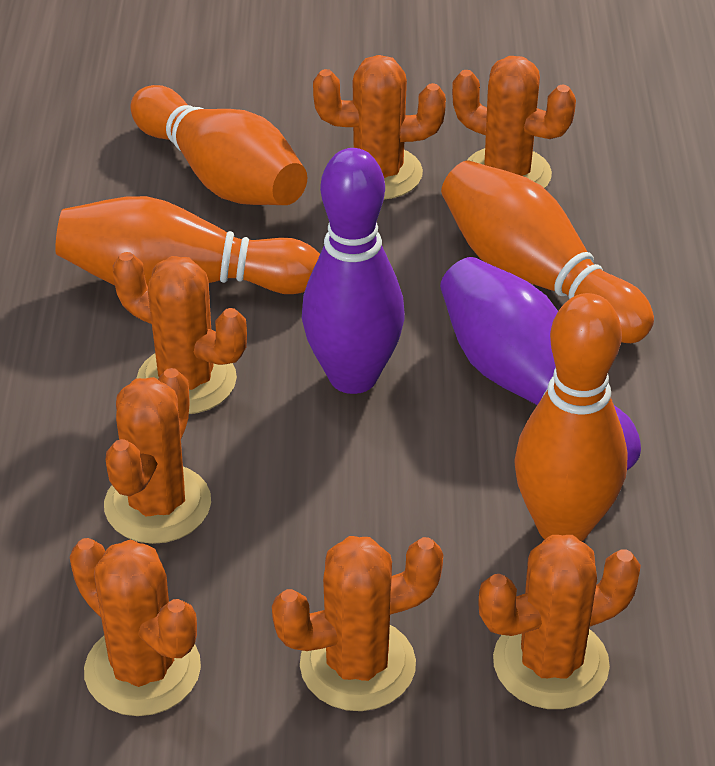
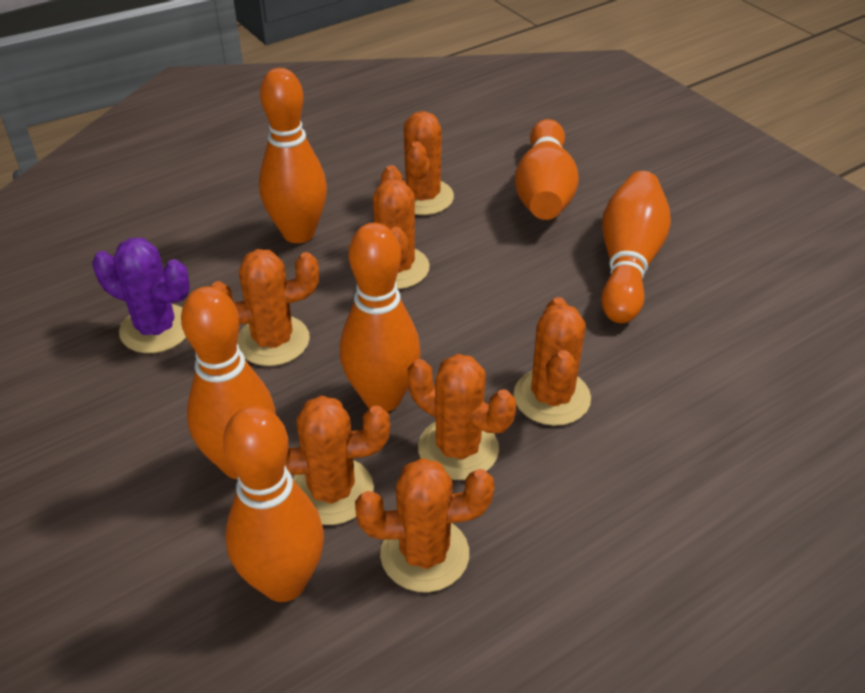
orange bowling pin: 4 -> 6
purple bowling pin: 2 -> 0
purple cactus: 0 -> 1

